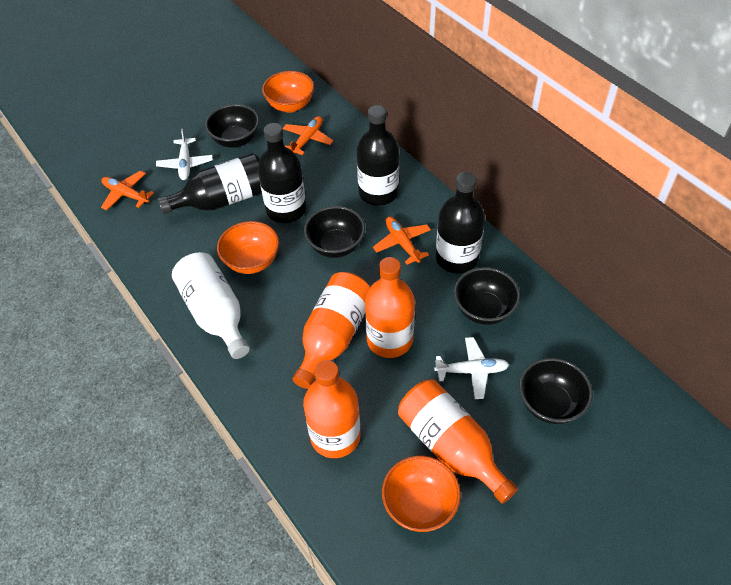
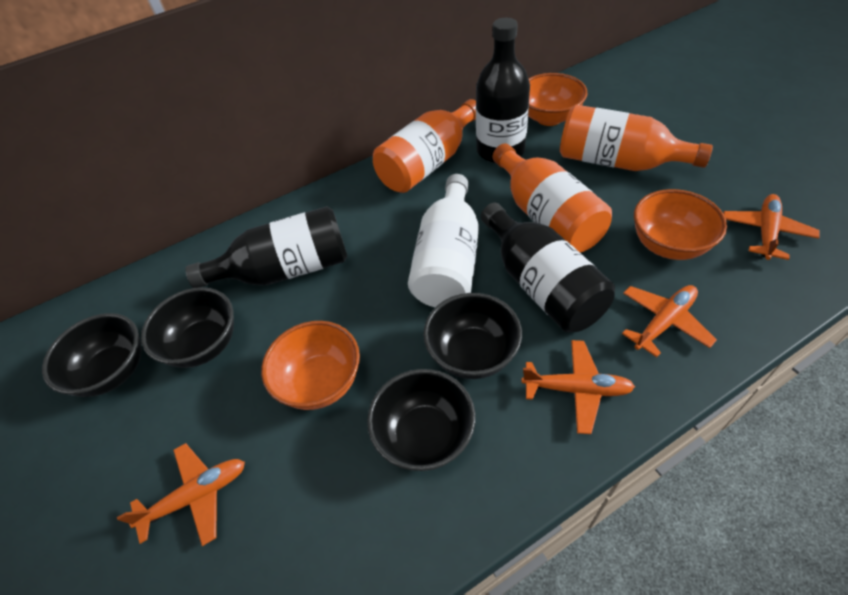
black bottle: 4 -> 3
orange bottle: 4 -> 3
orange plane: 3 -> 4
white plane: 2 -> 0

